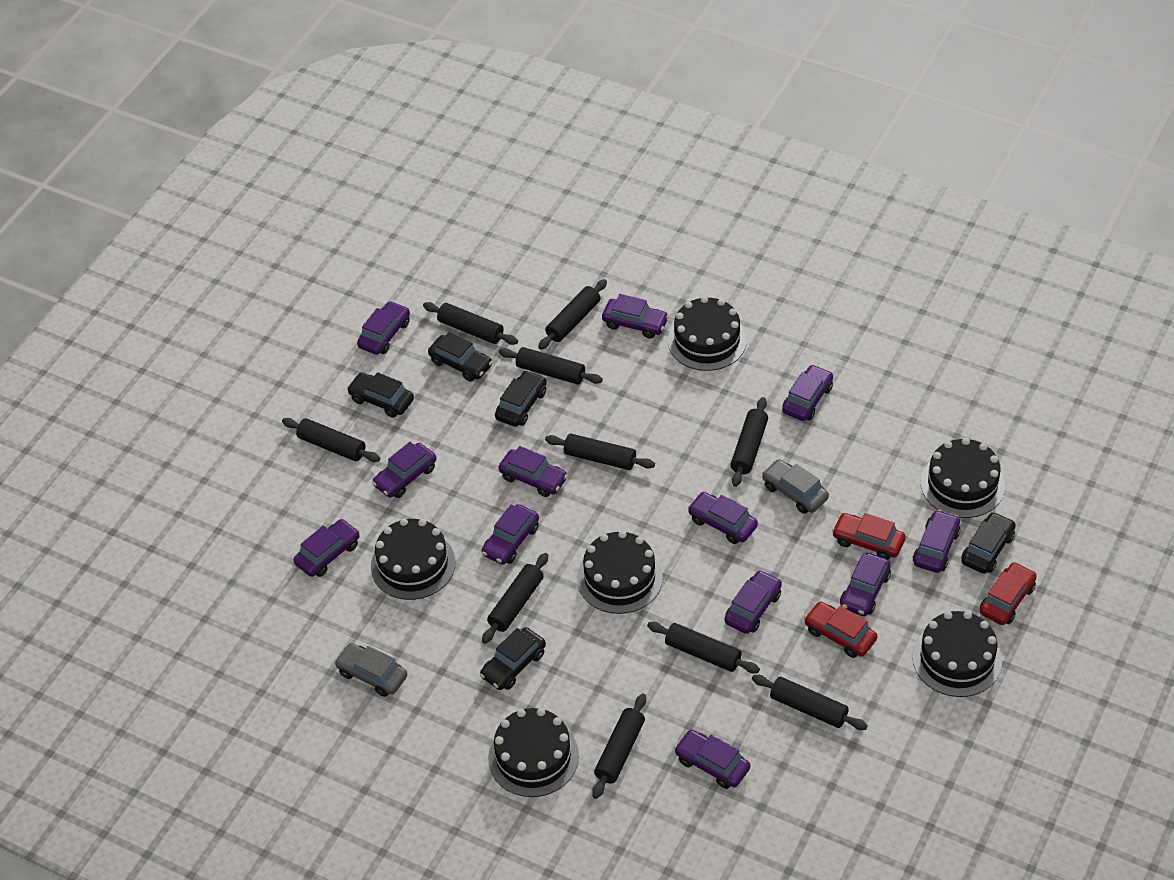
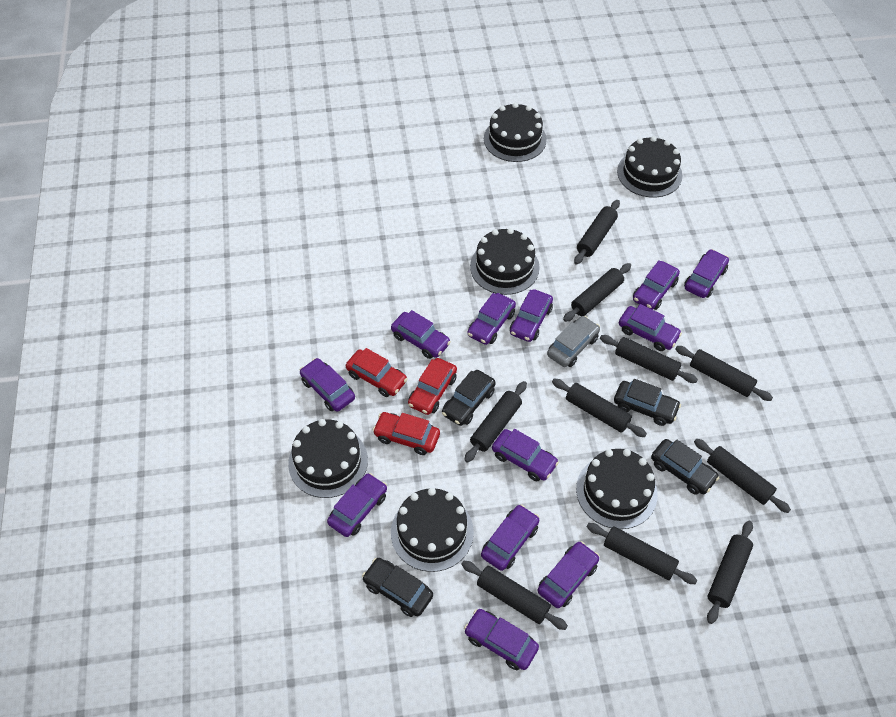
black car: 5 -> 4
grey car: 2 -> 1

